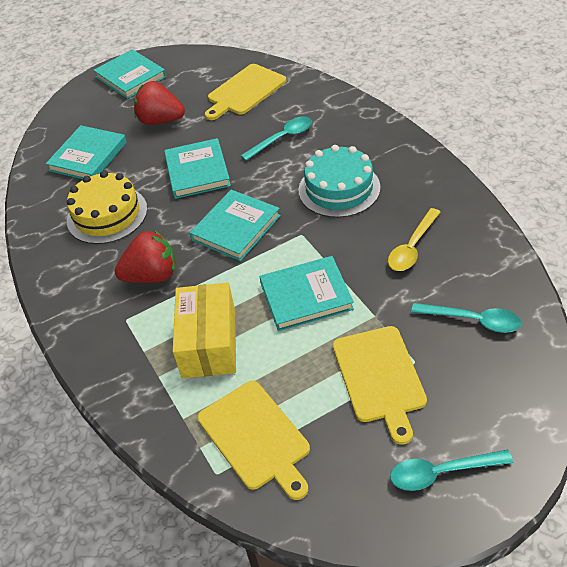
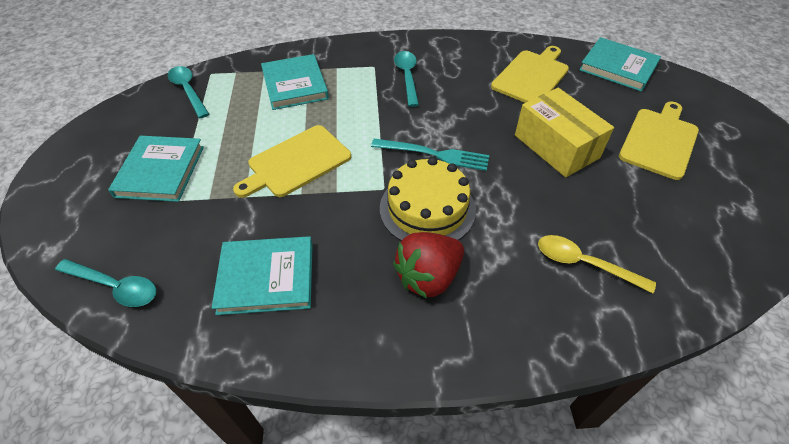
red strawberry: 2 -> 1
turquoise book: 5 -> 4
turquoise cake: 1 -> 0
turquoise fork: 0 -> 1

